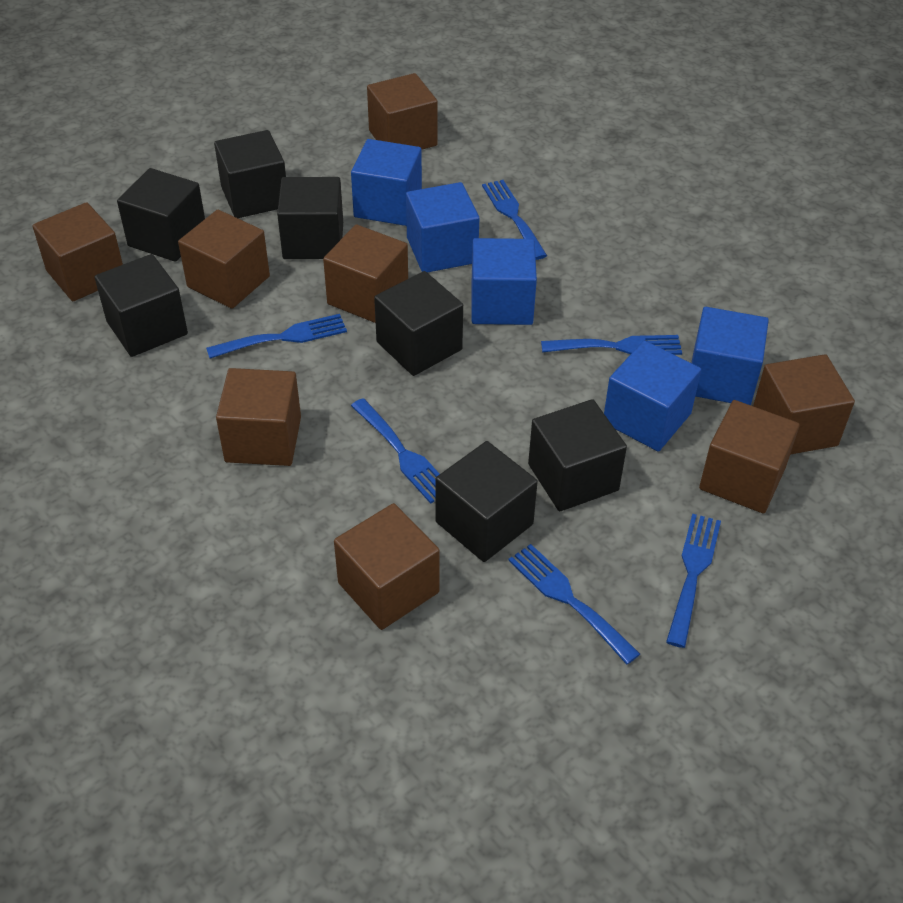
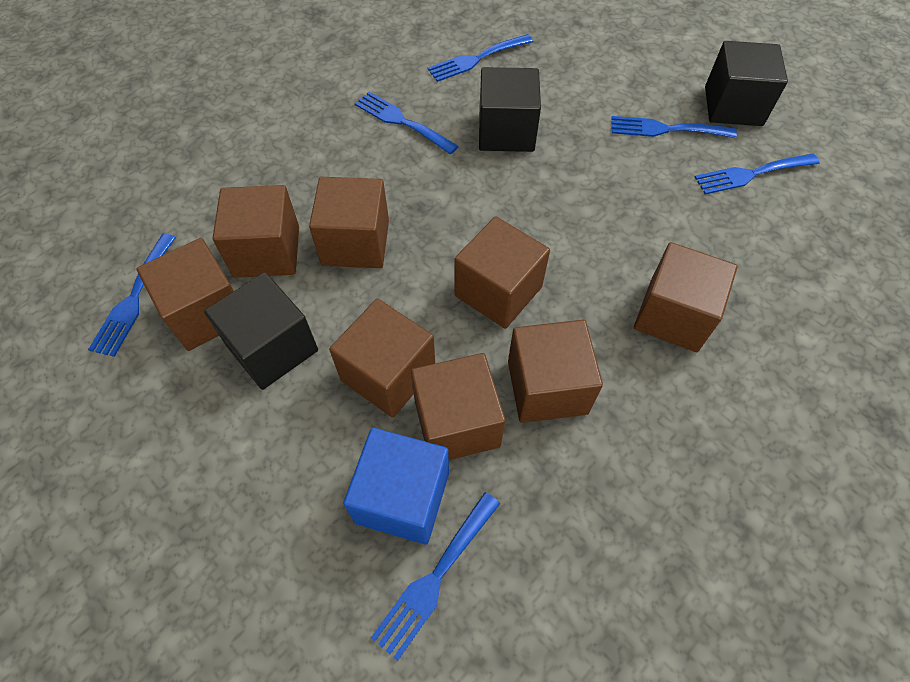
black cube: 7 -> 3
blue cube: 5 -> 1

